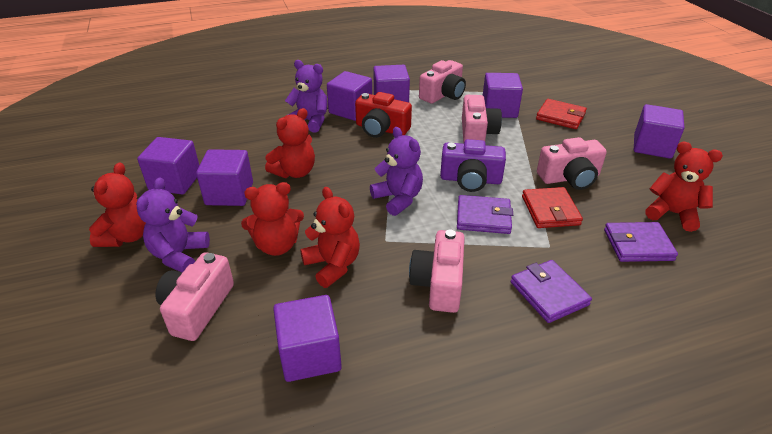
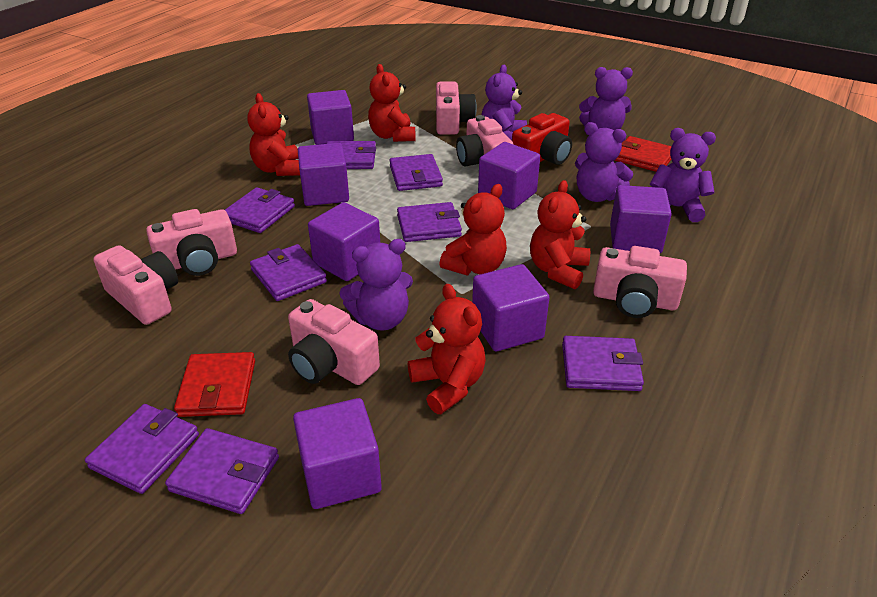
pink camera: 5 -> 6
purple camera: 1 -> 0
purple teddy bear: 3 -> 5
purple wallet: 3 -> 8

